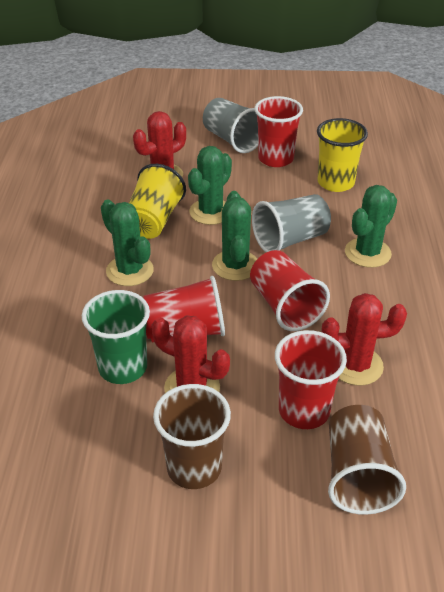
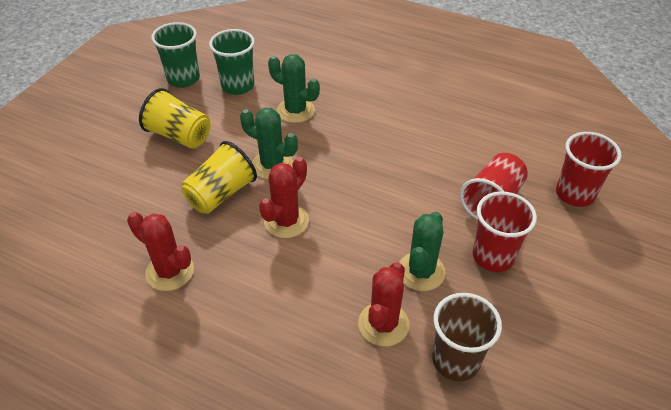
brown cup: 2 -> 1
green cactus: 4 -> 3
green cup: 1 -> 2
grey cup: 2 -> 0
red cup: 4 -> 3

